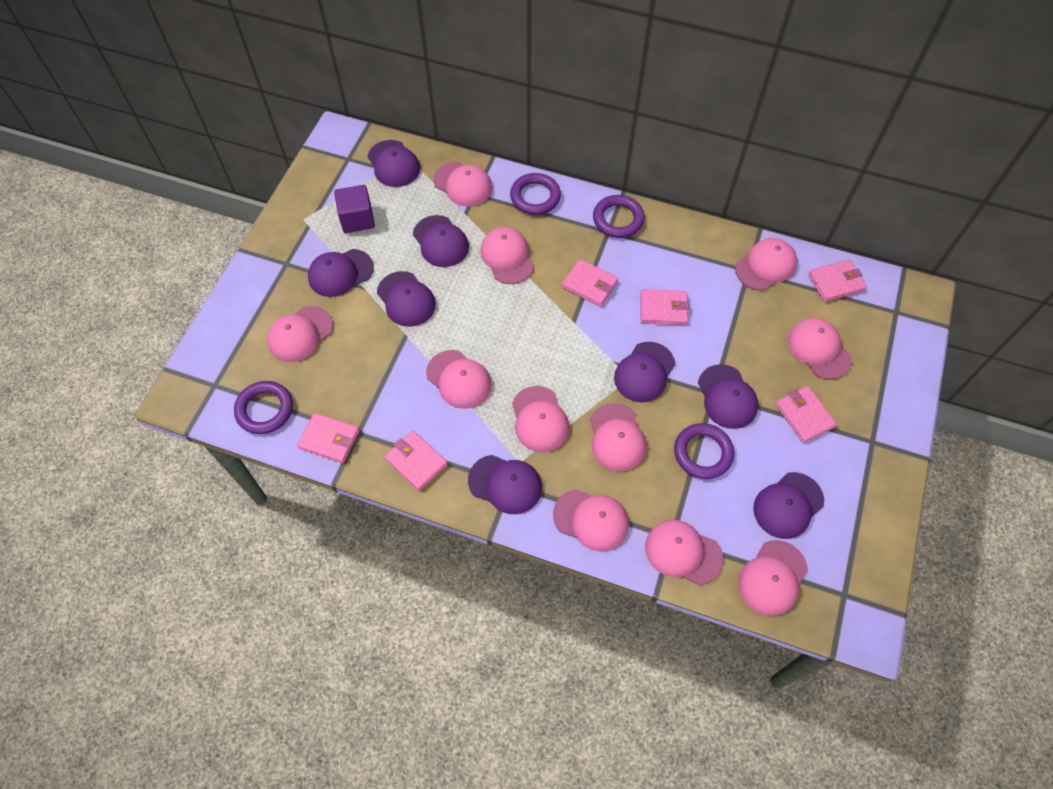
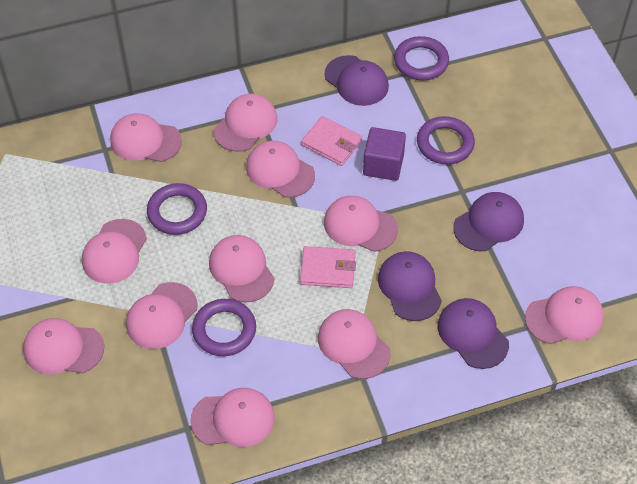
pink wallet: 6 -> 2
purple cap: 8 -> 4

